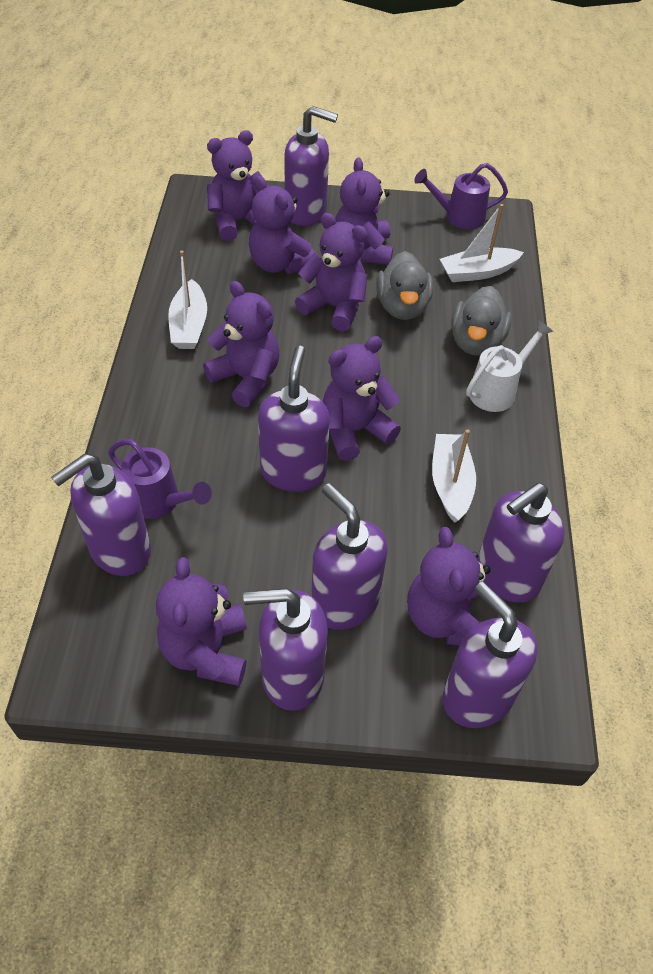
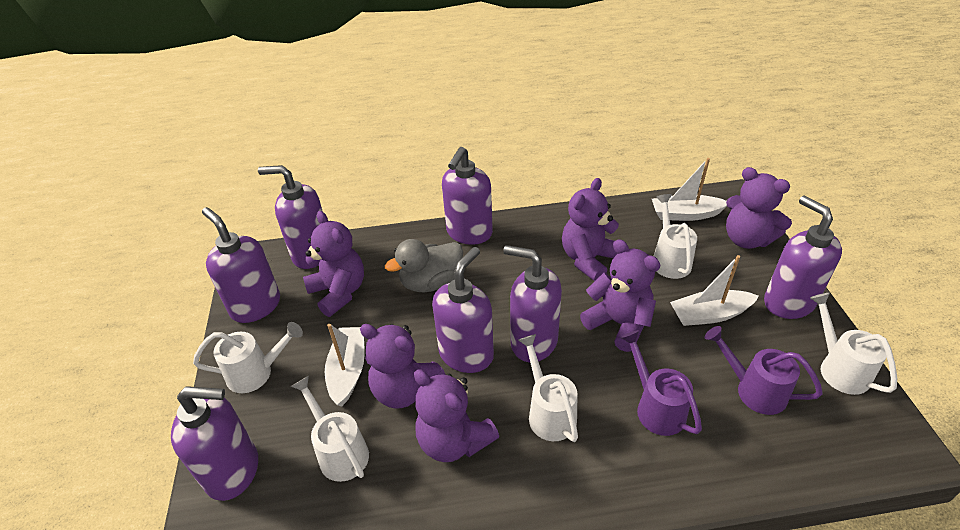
grey duck: 2 -> 1
purple teddy bear: 8 -> 6
white watering can: 1 -> 5

